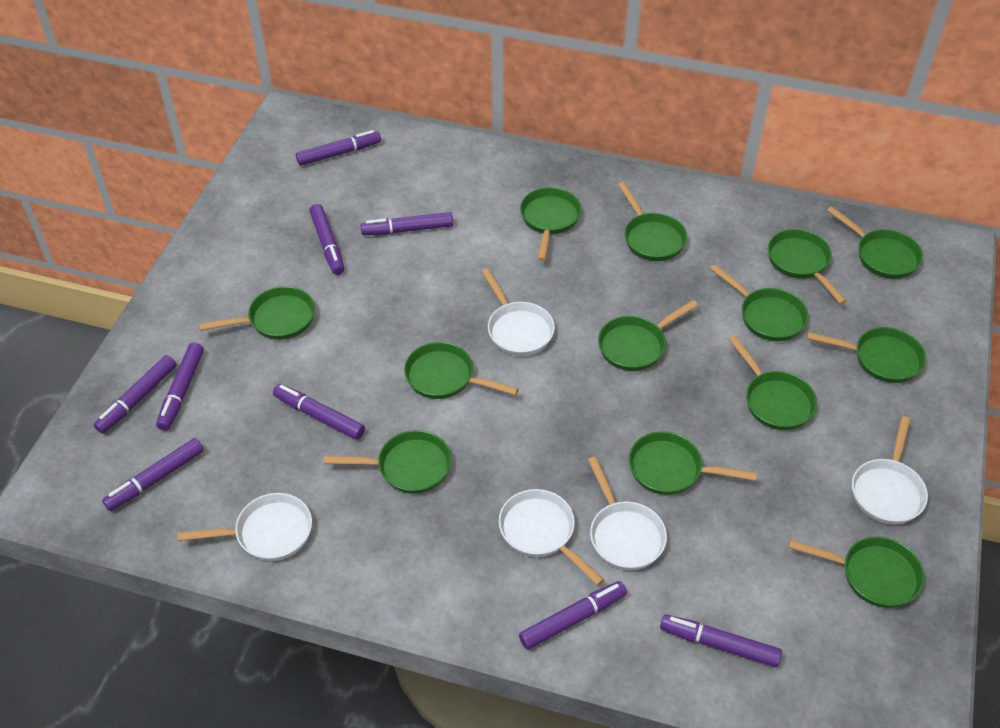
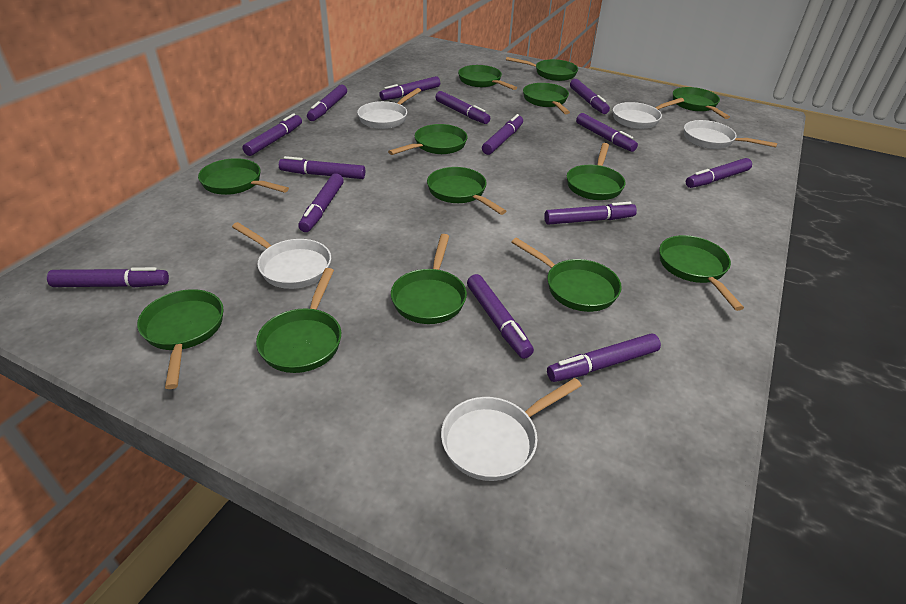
purple marker: 9 -> 14

